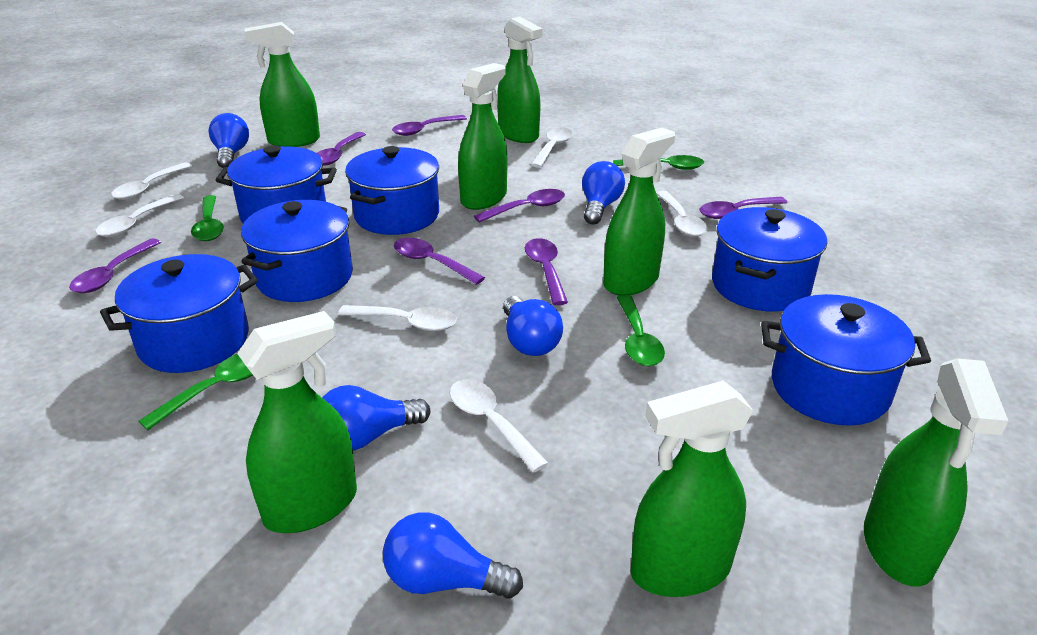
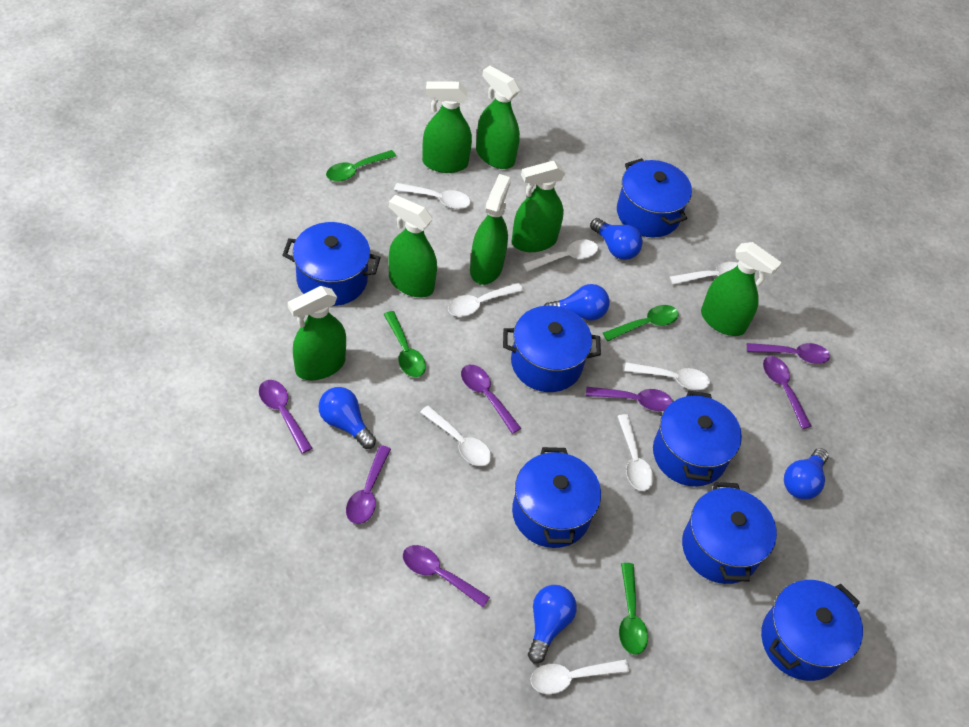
blue pot: 6 -> 7
white spoon: 6 -> 8

